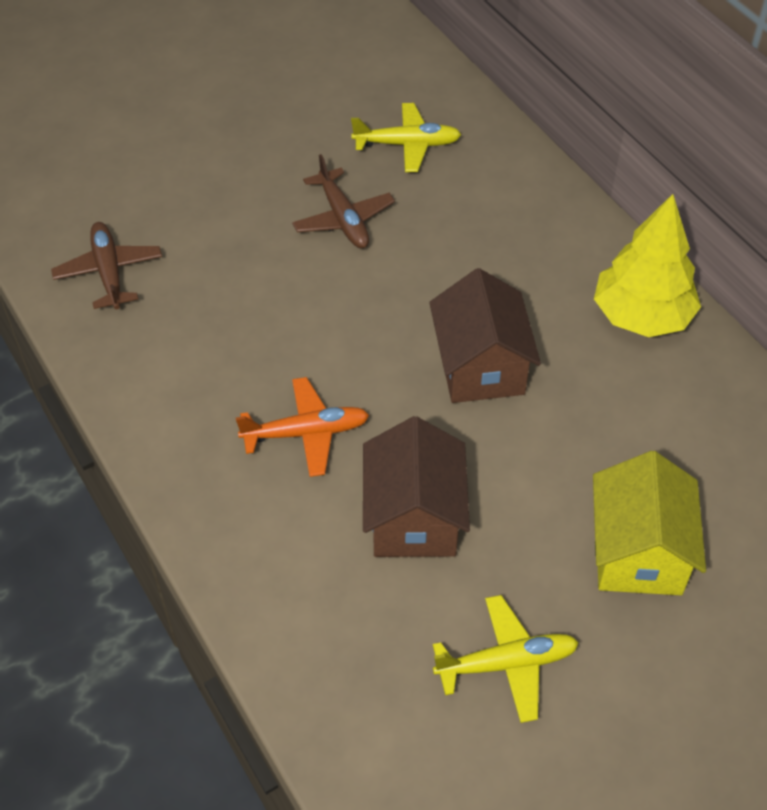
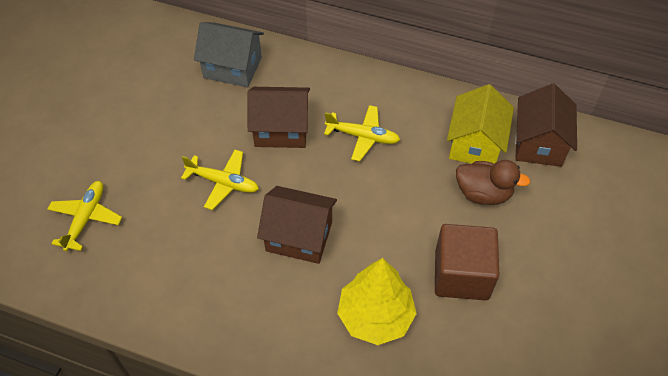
brown cube: 0 -> 1
brown duck: 0 -> 1
brown house: 2 -> 3
brown plane: 2 -> 0
grey house: 0 -> 1
orange plane: 1 -> 0
yellow plane: 2 -> 3

